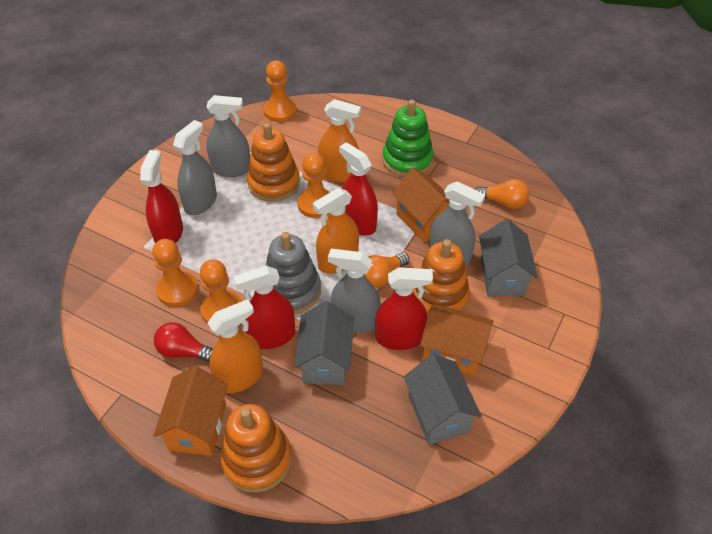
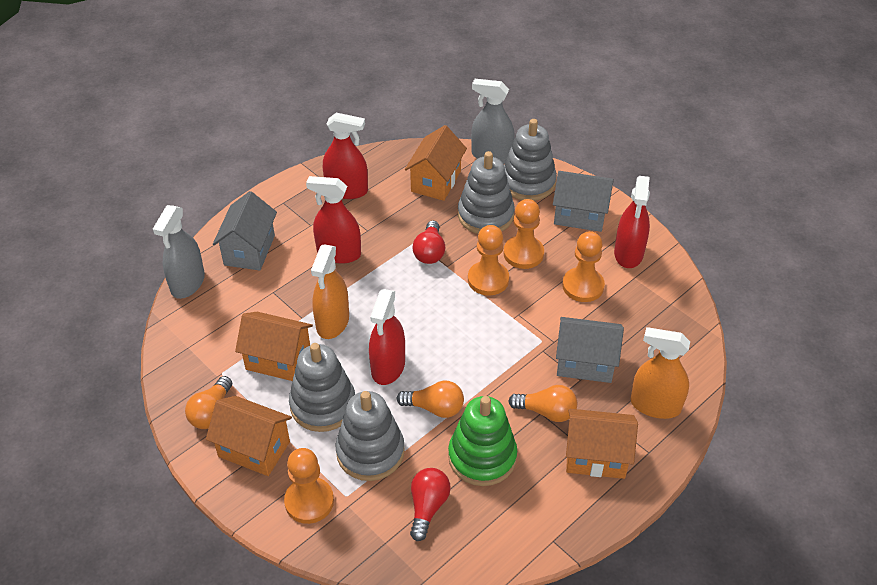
grey spray bottle: 4 -> 2
grey stacking toy: 1 -> 4
orange house: 3 -> 4
orange light bulb: 2 -> 3
orange spray bottle: 3 -> 2
orange stacking toy: 3 -> 0
red light bulb: 1 -> 2

